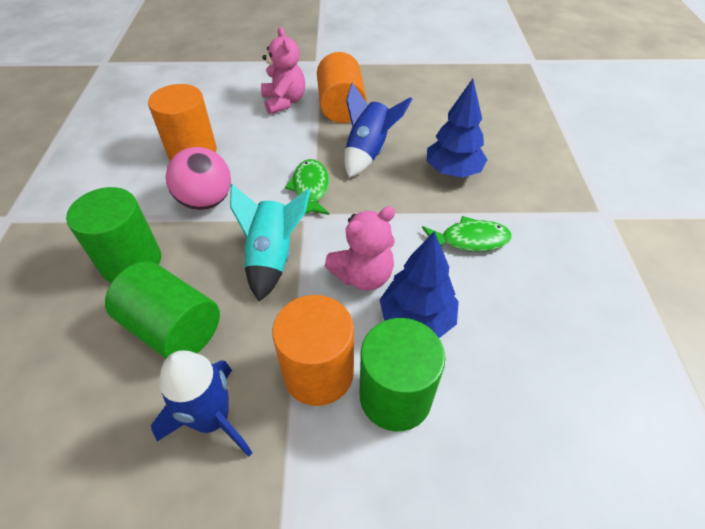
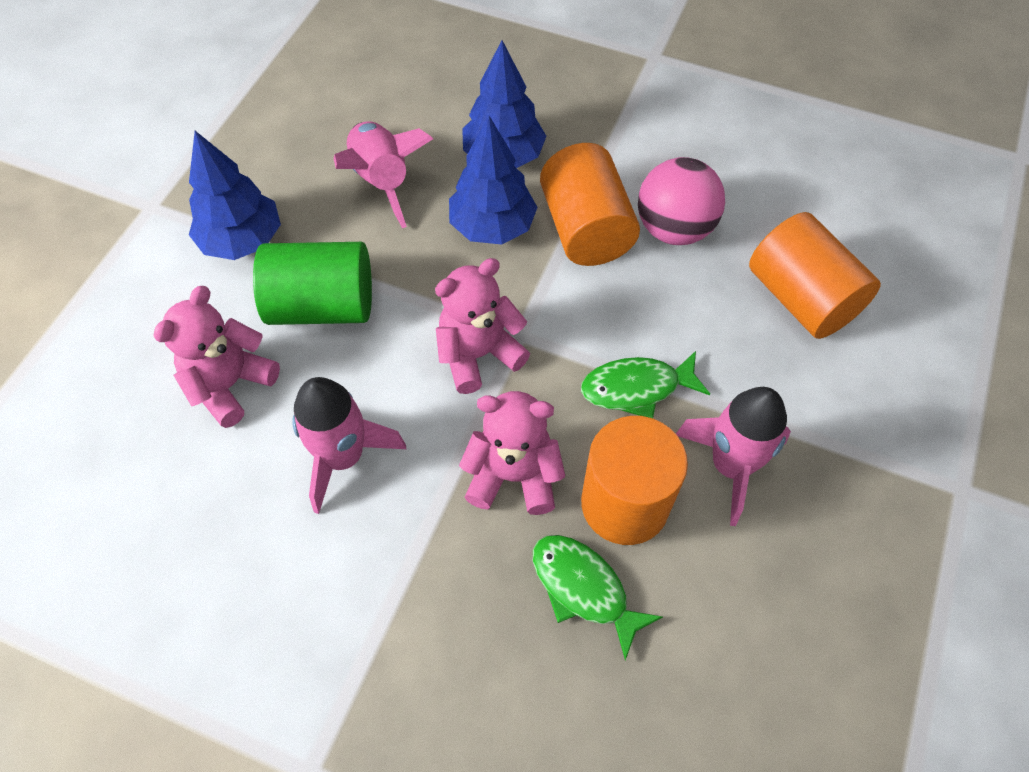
blue rocket: 2 -> 0
blue tree: 2 -> 3
green cylinder: 3 -> 1
pink rocket: 0 -> 3
pink teddy bear: 2 -> 3
turquoise rocket: 1 -> 0

